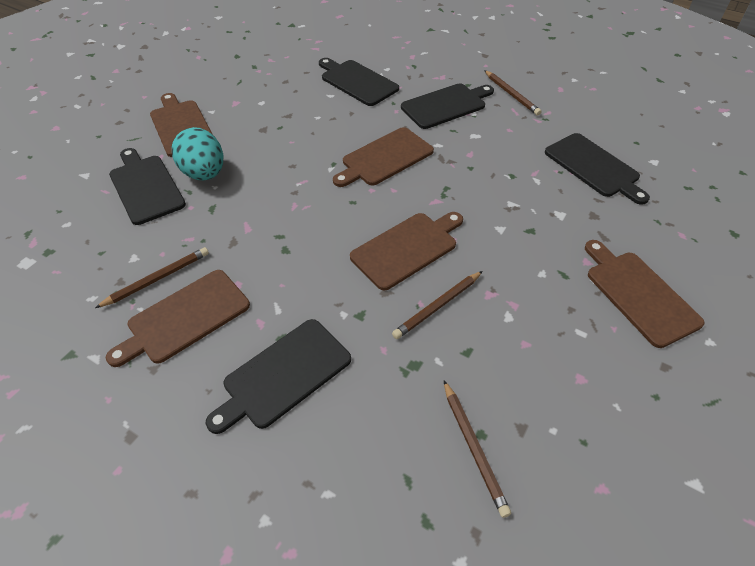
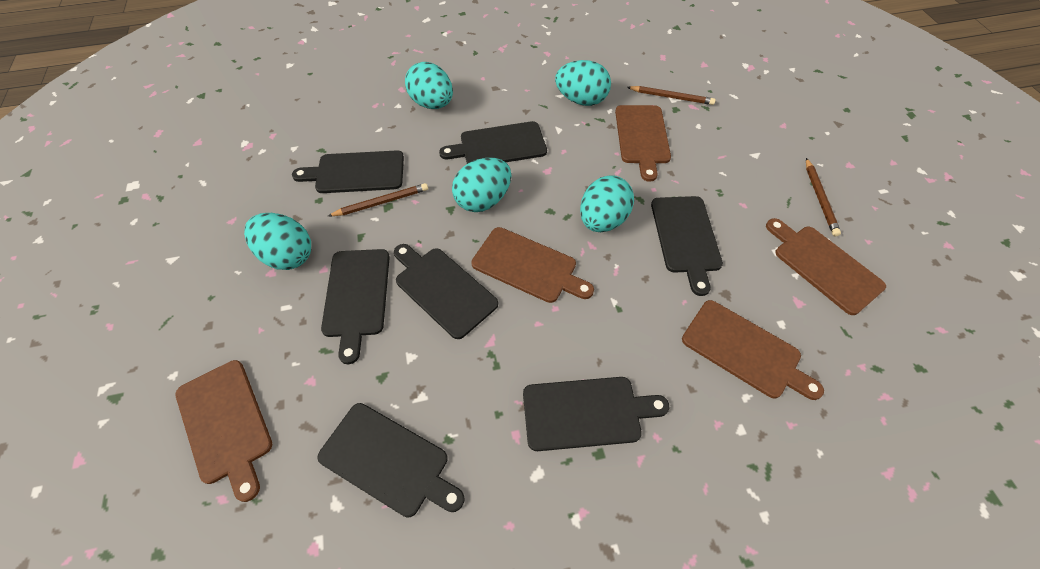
black cutting board: 5 -> 7
brown pencil: 4 -> 3
turquoise egg: 1 -> 5

